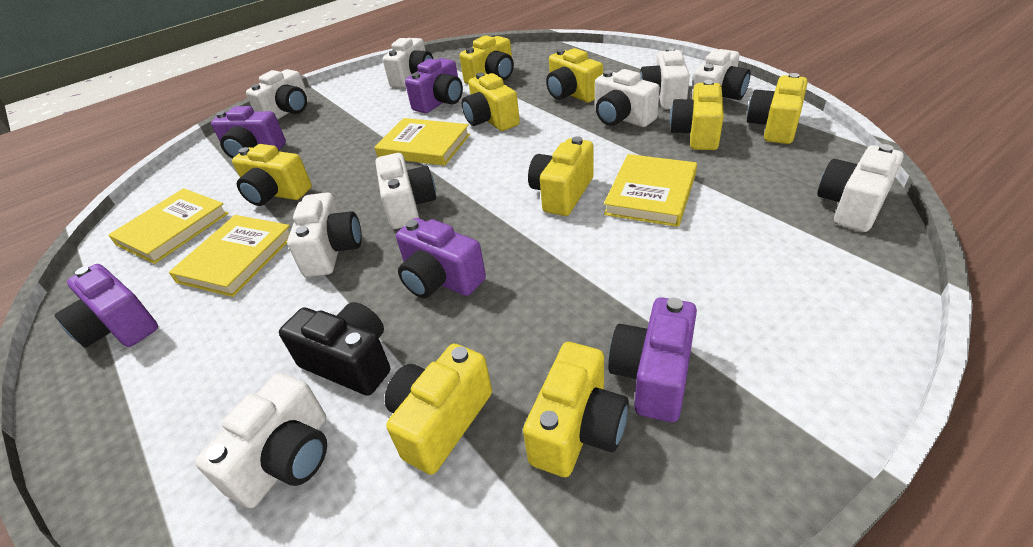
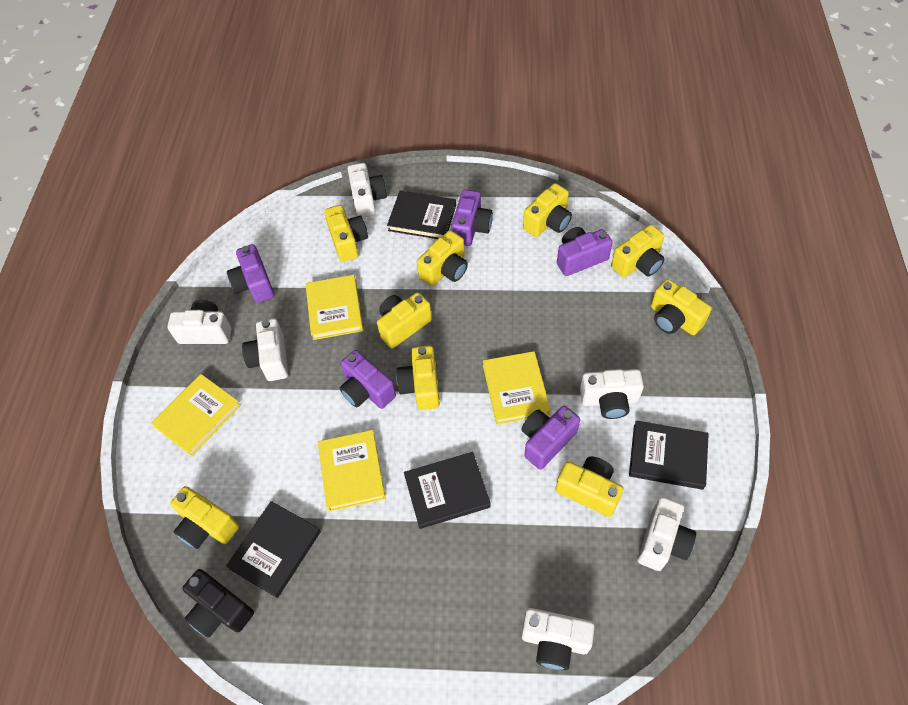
black book: 0 -> 4
white camera: 9 -> 6

